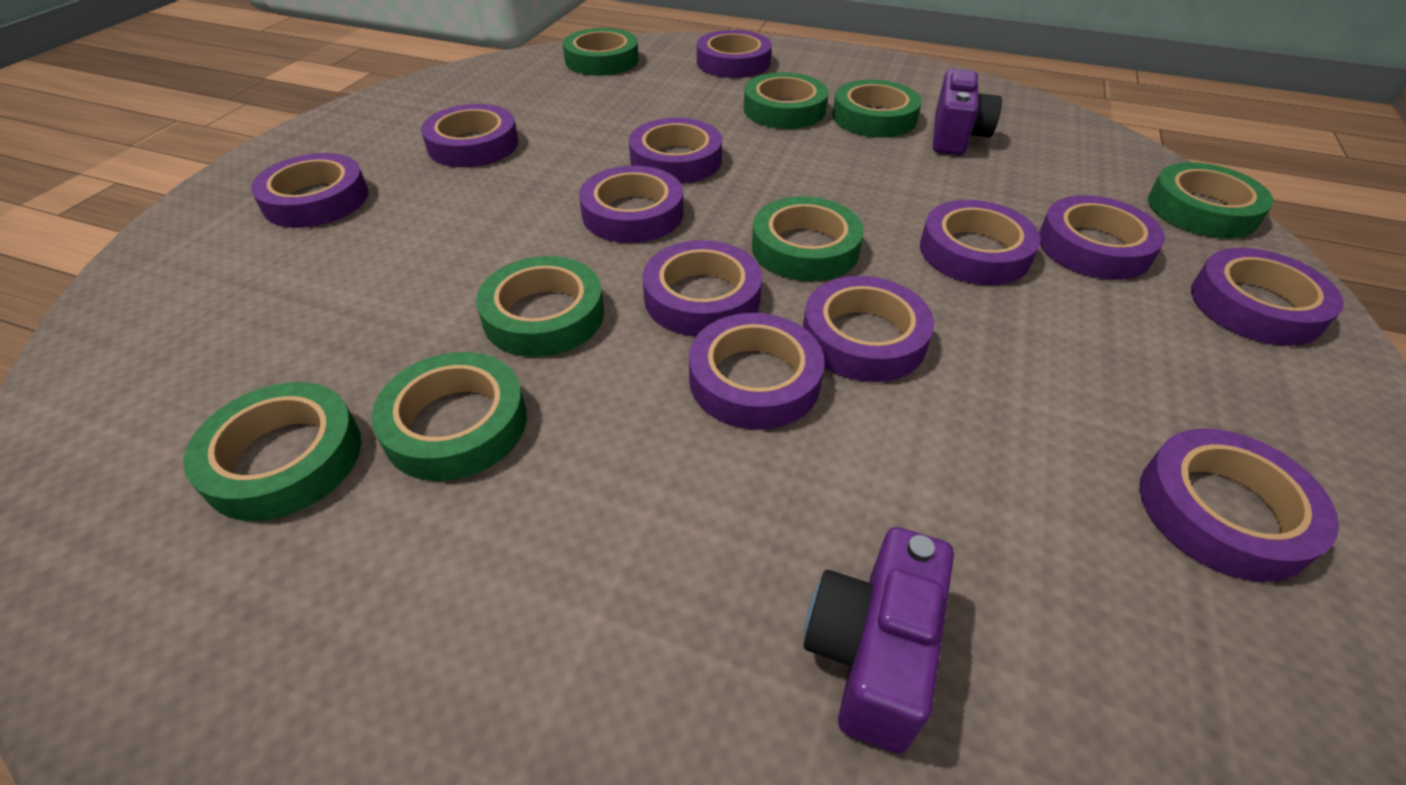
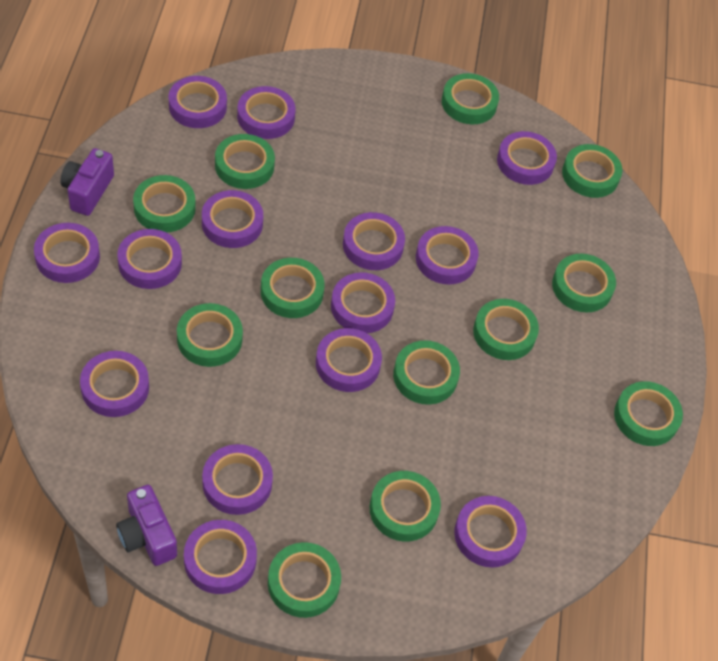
green tape: 8 -> 12
purple tape: 12 -> 14

